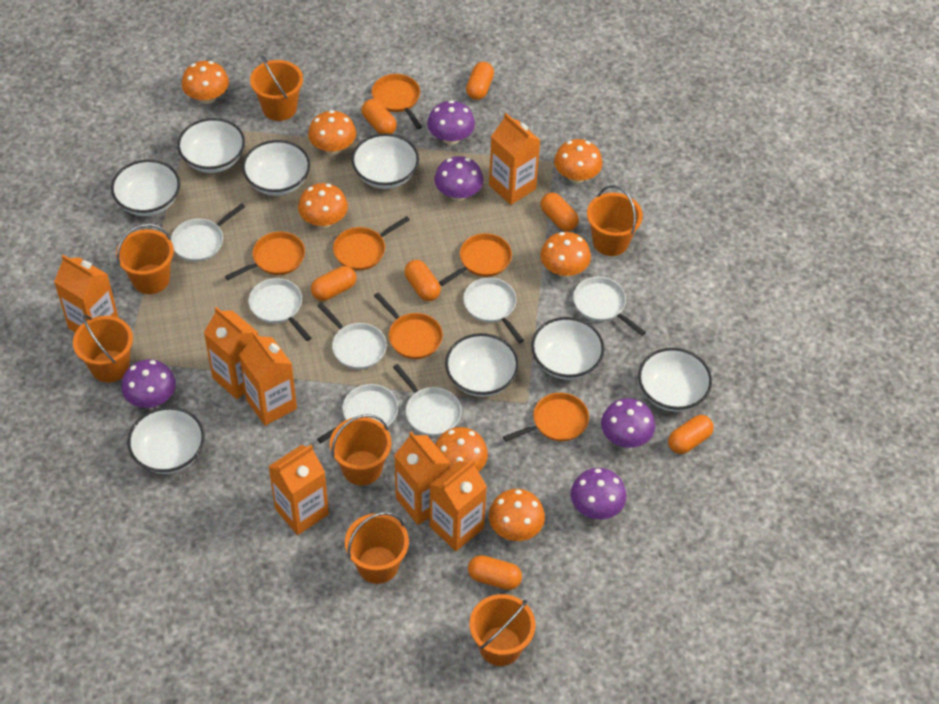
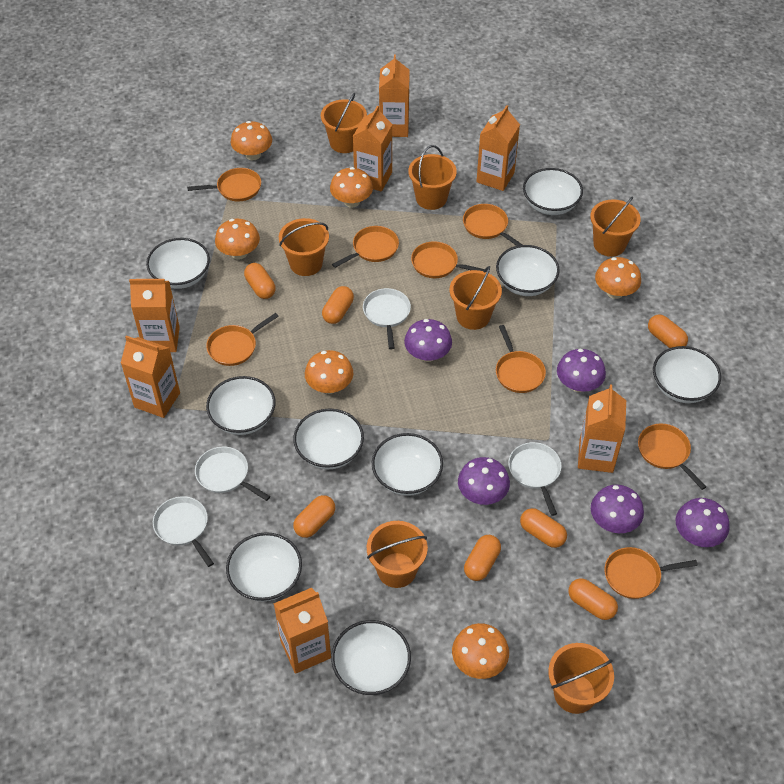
orange mushroom: 7 -> 6
orange pan: 6 -> 8
white bowl: 8 -> 9
white pan: 7 -> 4

